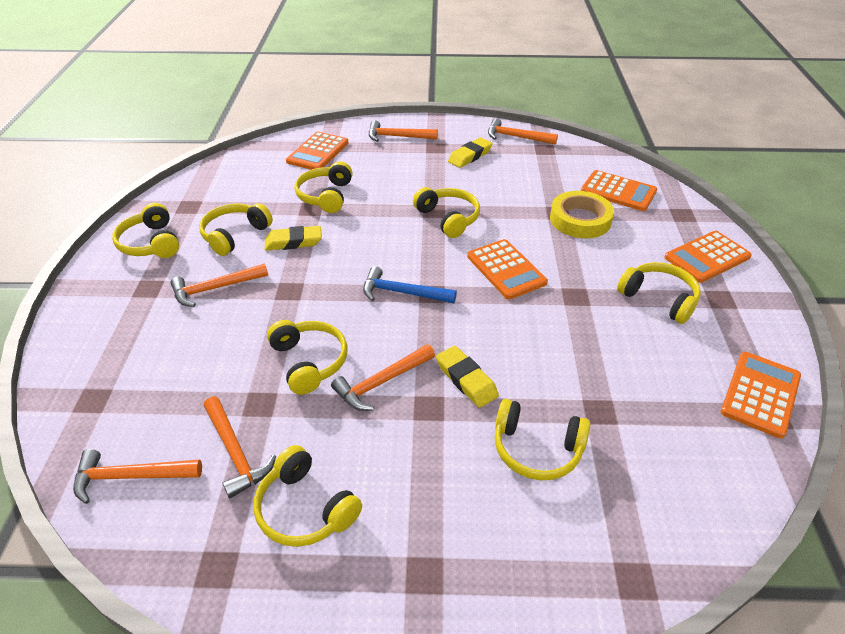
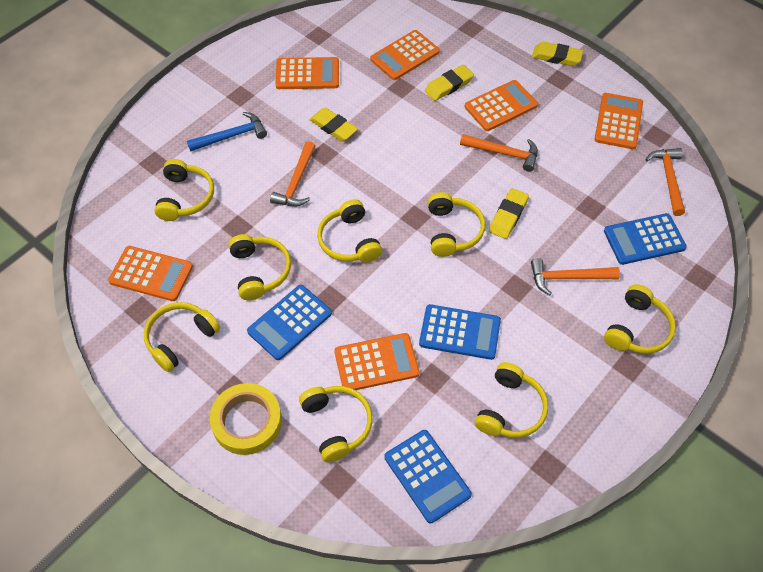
blue calculator: 0 -> 4
orange calculator: 5 -> 6
orange hammer: 6 -> 4
yellow eraser: 3 -> 4

